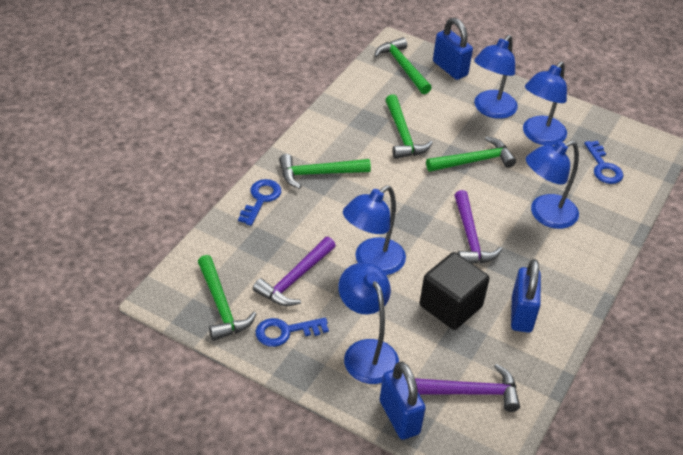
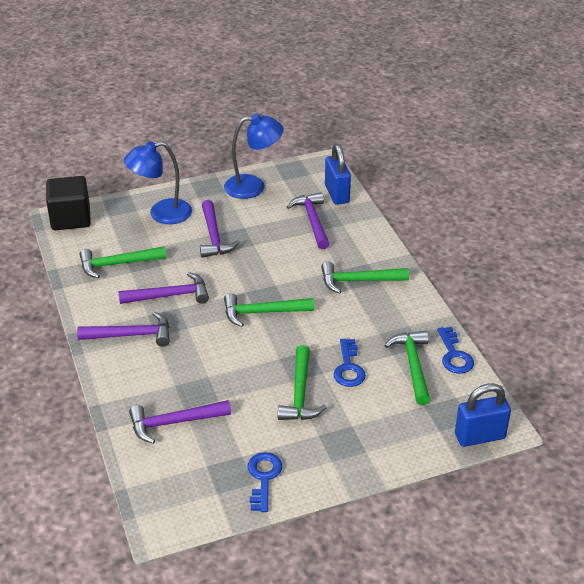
blue lamp: 5 -> 2
blue padlock: 3 -> 2
purple hammer: 3 -> 5

